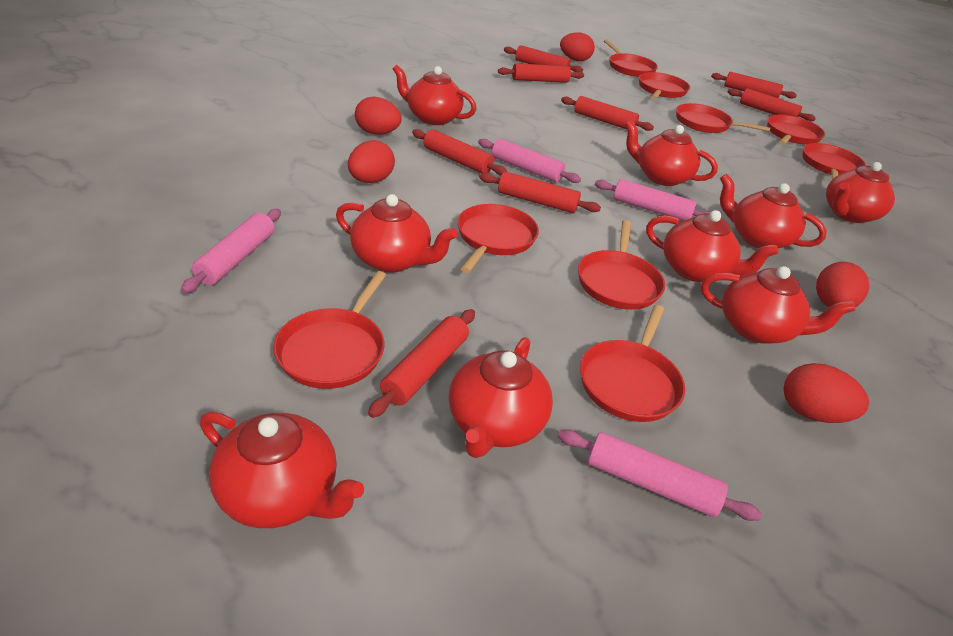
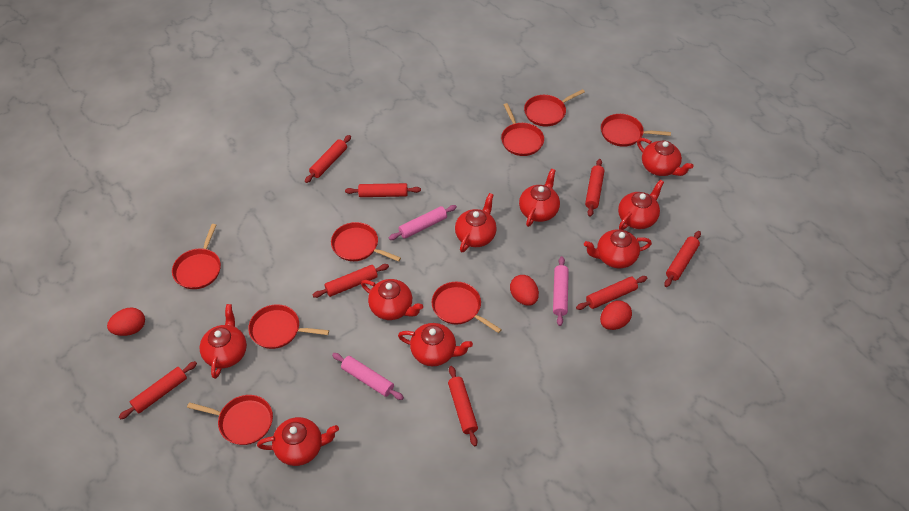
pink rolling pin: 4 -> 3
red egg: 5 -> 3
red pan: 9 -> 8

